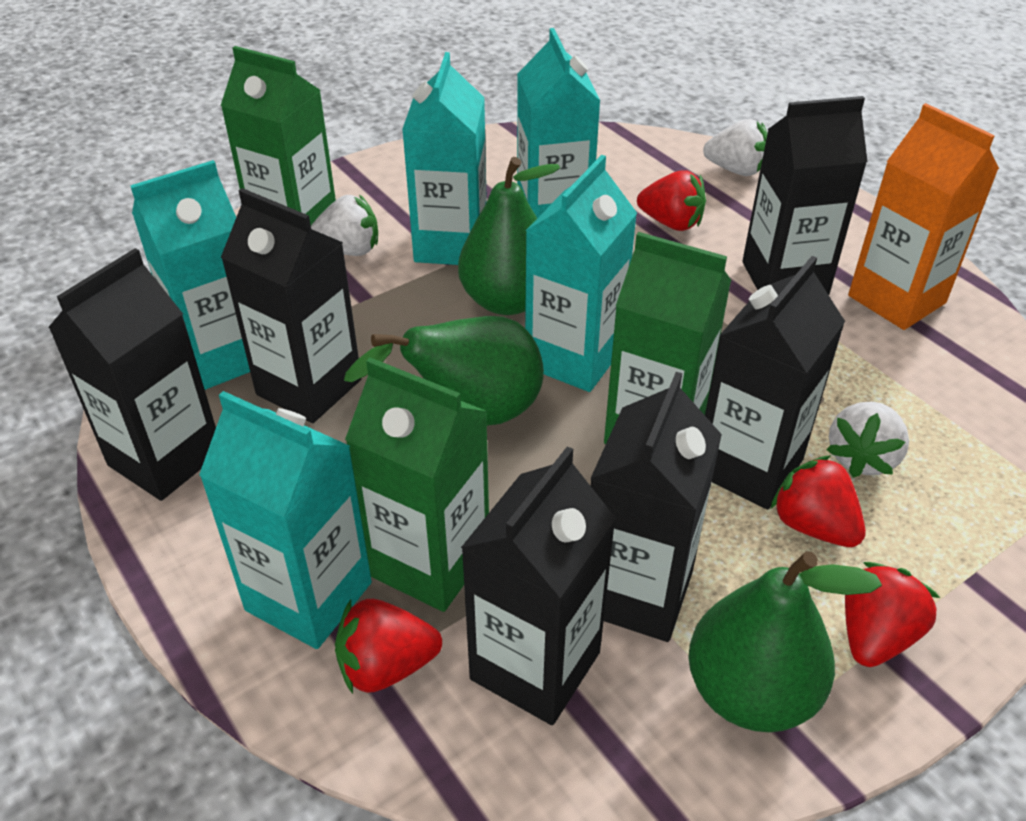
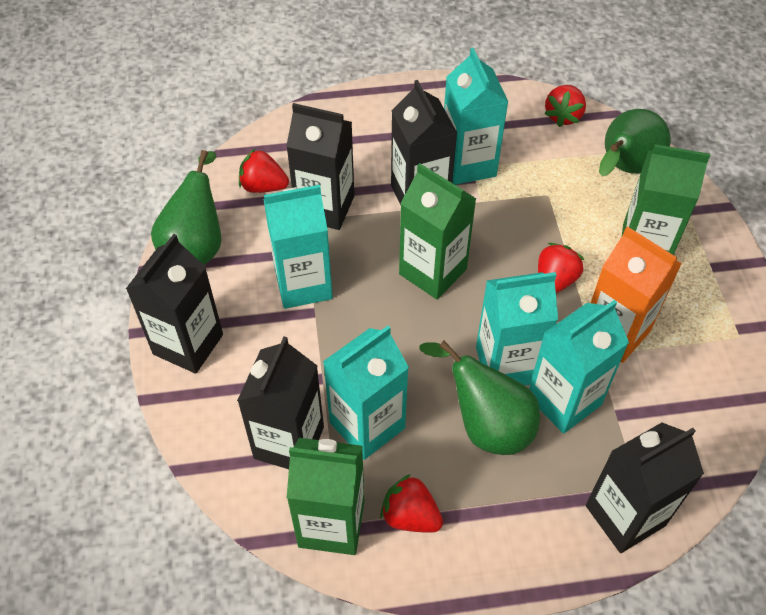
black carton: 6 -> 5
white strawberry: 3 -> 0

